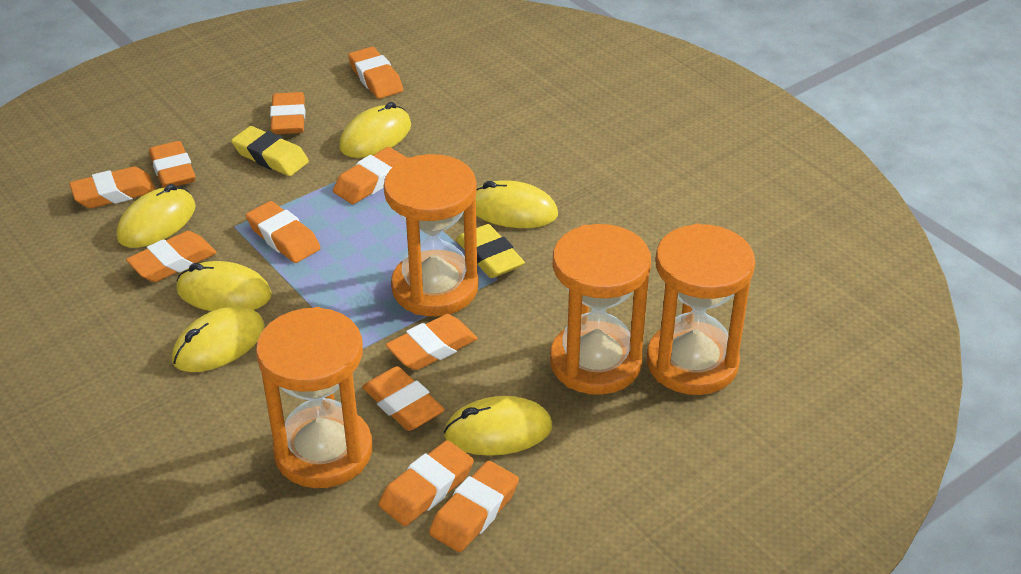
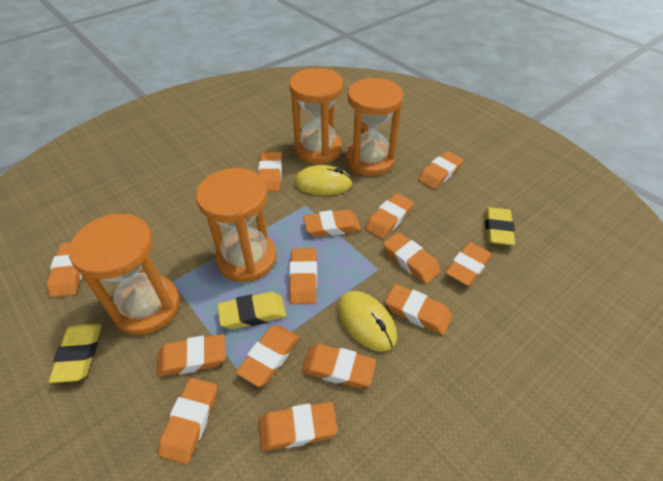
orange eraser: 11 -> 14
yellow eraser: 2 -> 3
yellow mouse: 6 -> 2

